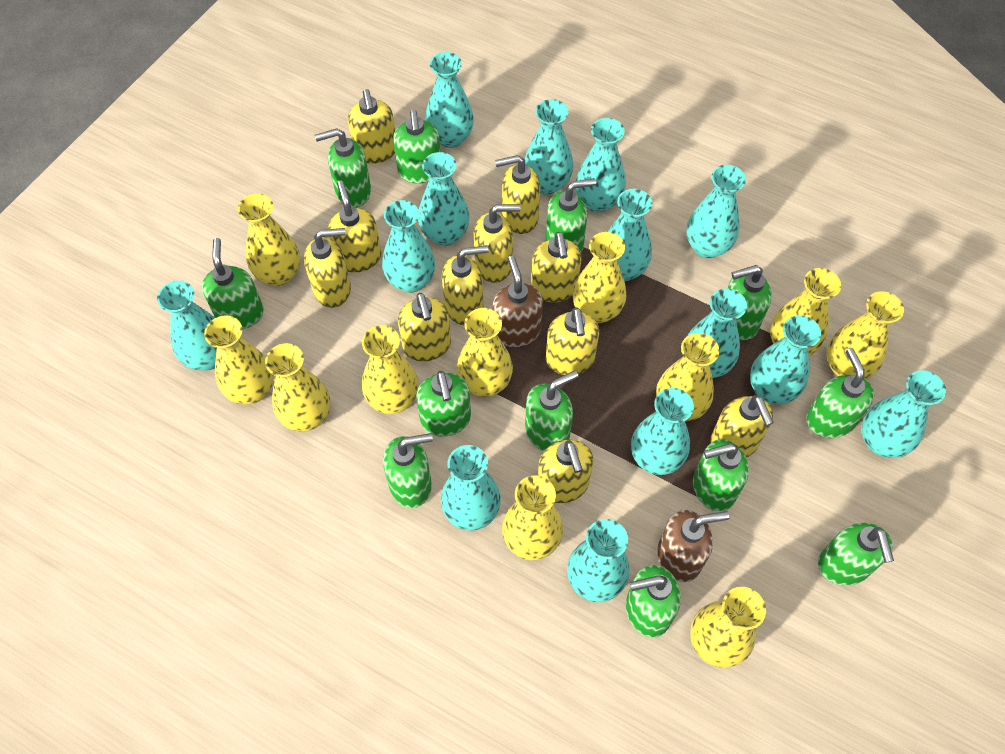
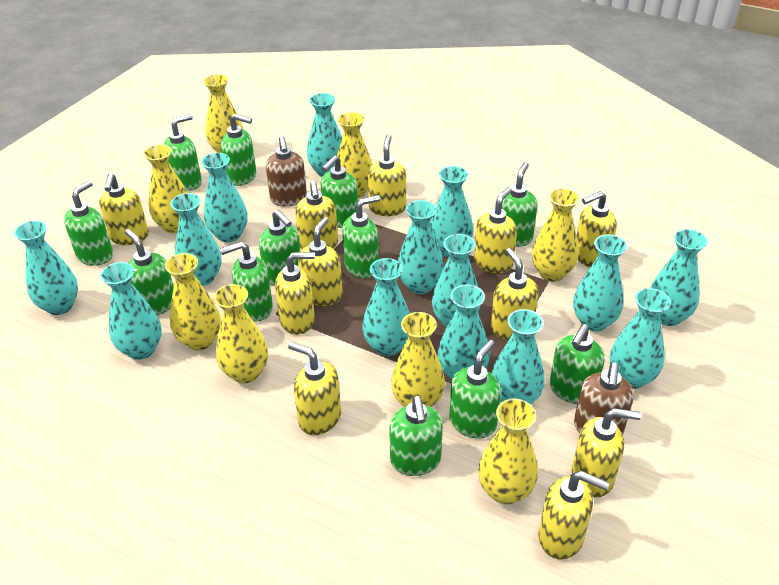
yellow vase: 11 -> 8

